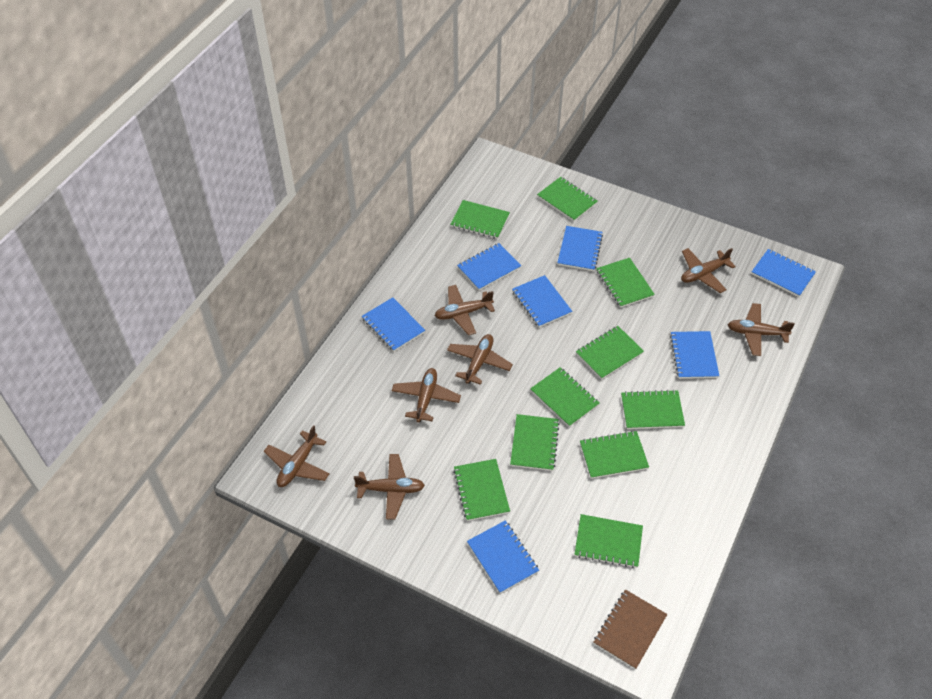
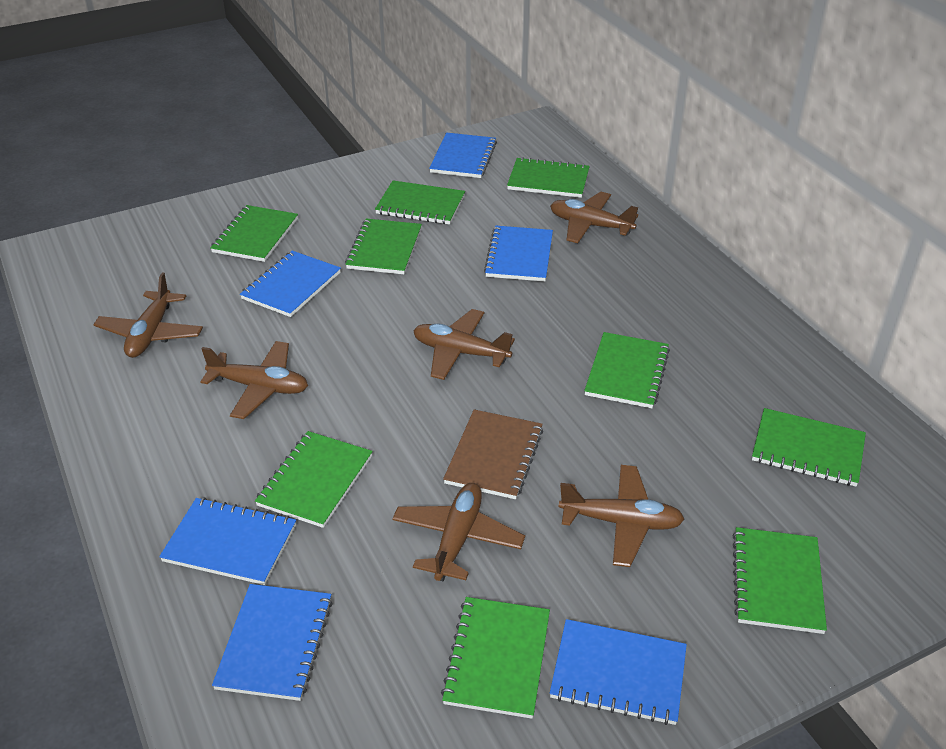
blue notebook: 7 -> 6
brown plane: 7 -> 6
green notebook: 10 -> 9

